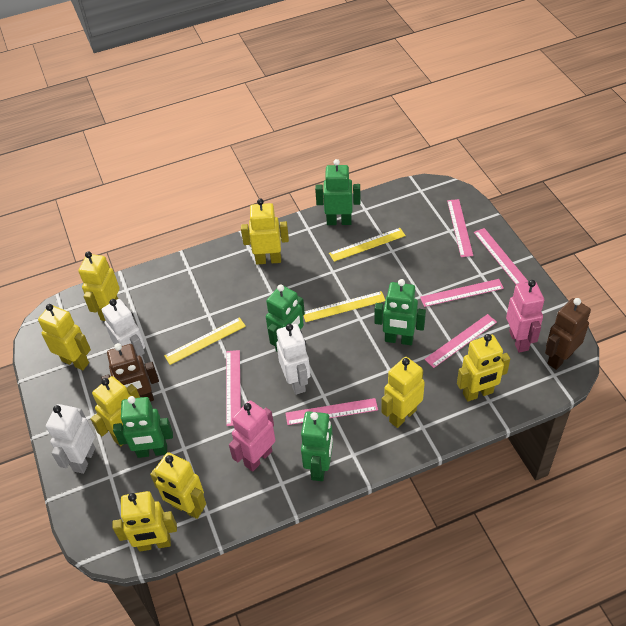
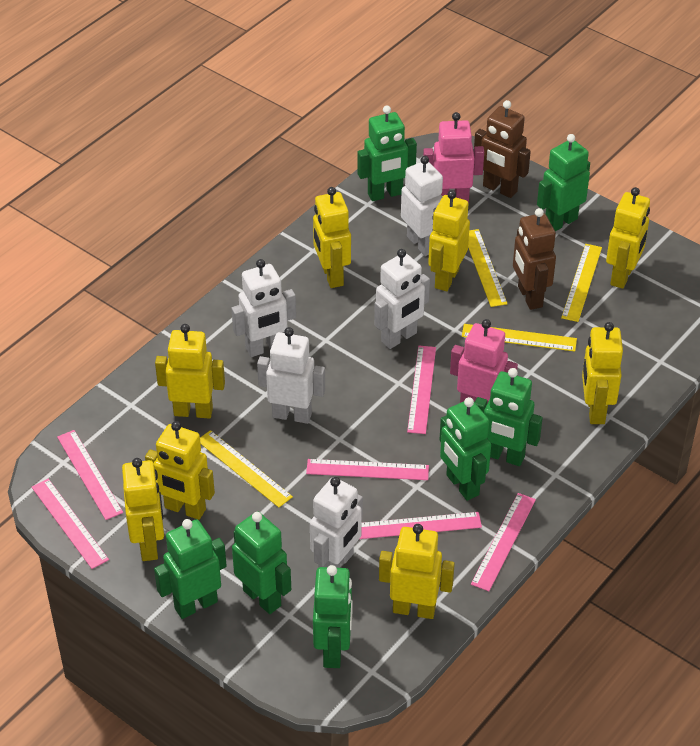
green robot: 5 -> 7
white robot: 3 -> 5
yellow ruler: 3 -> 4

